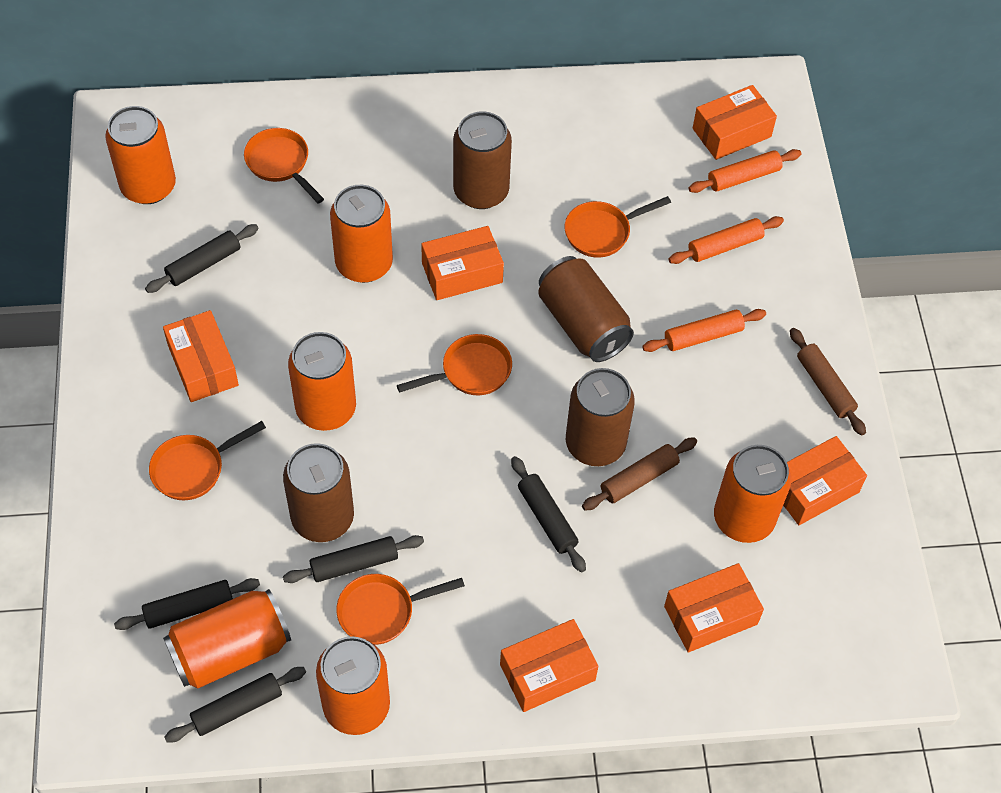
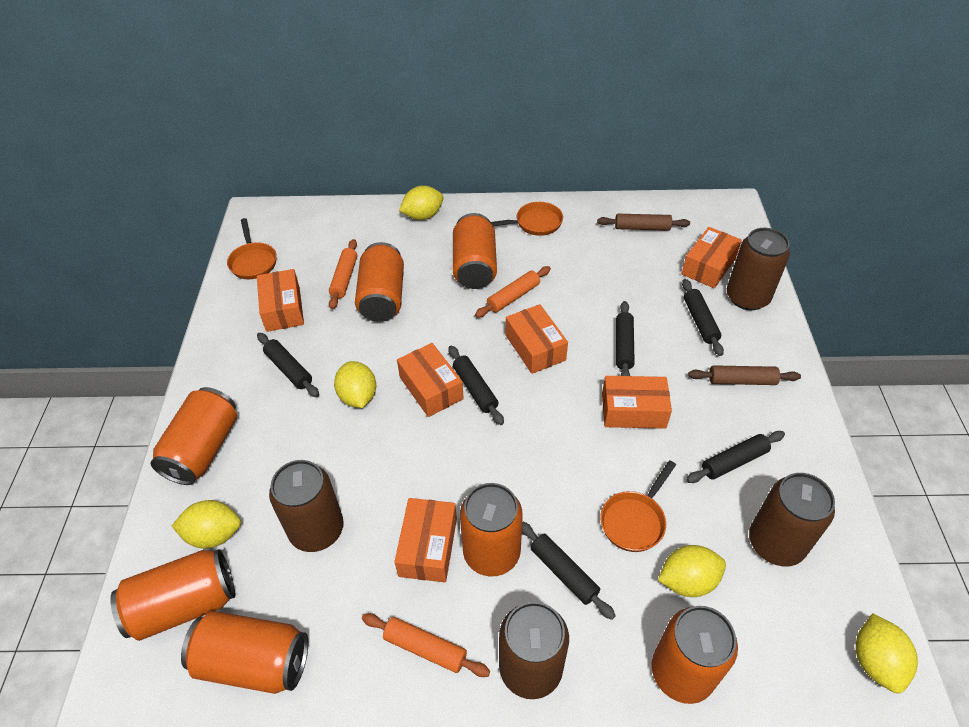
black rolling pin: 5 -> 6
orange can: 6 -> 7
orange pan: 5 -> 3
yellow lemon: 0 -> 5

